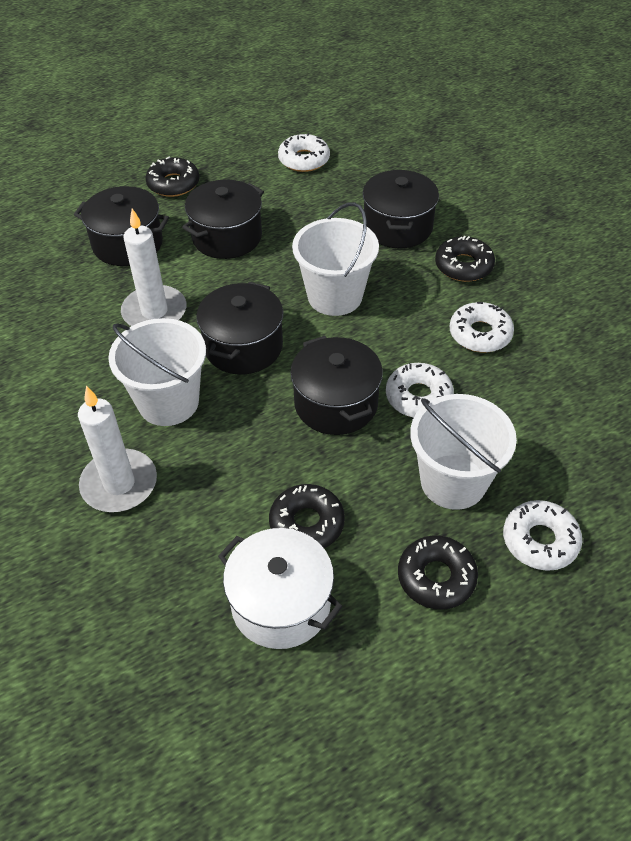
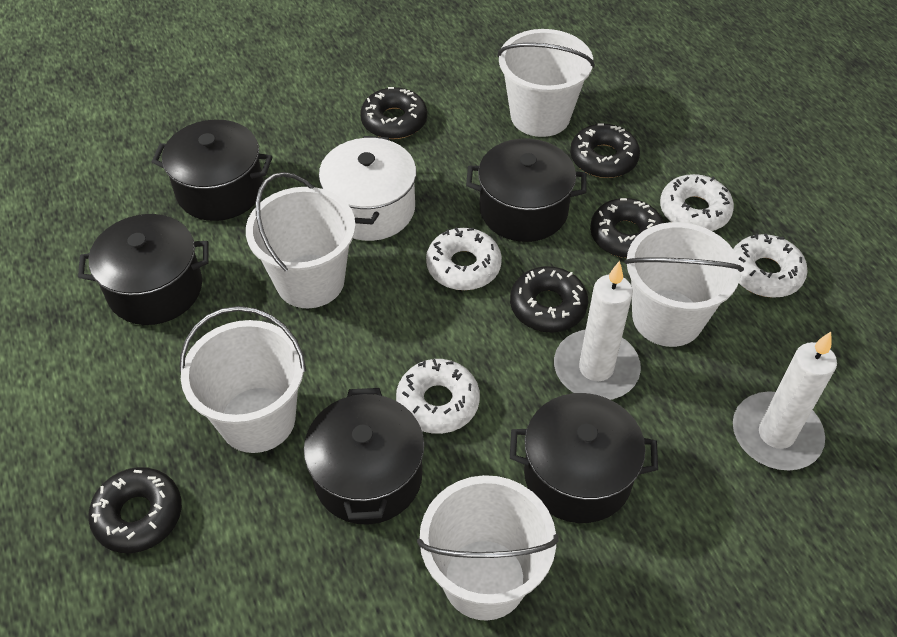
black donut: 4 -> 5
white bucket: 3 -> 5

